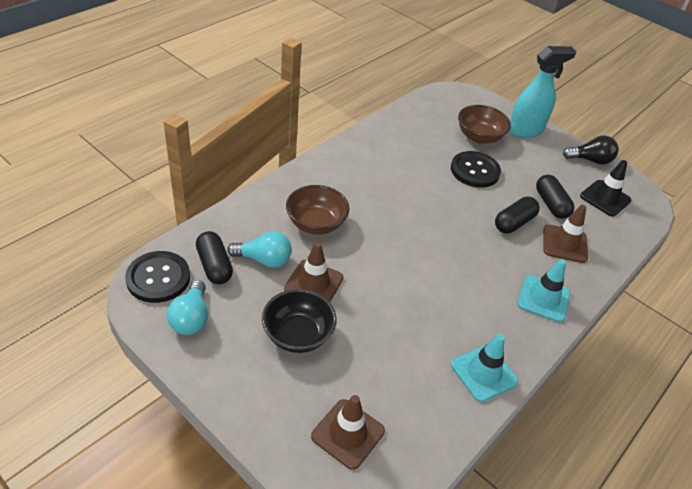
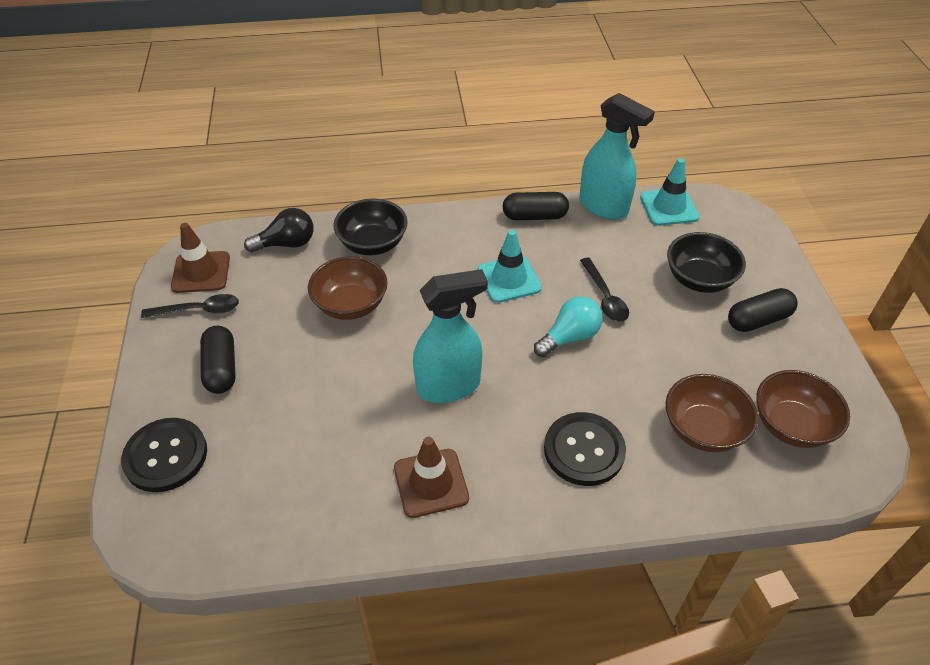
black bowl: 1 -> 2
black spoon: 0 -> 2
black traffic cone: 1 -> 0
brown bowl: 2 -> 3
brown traffic cone: 3 -> 2
turquoise light bulb: 2 -> 1
turquoise spray bottle: 1 -> 2

